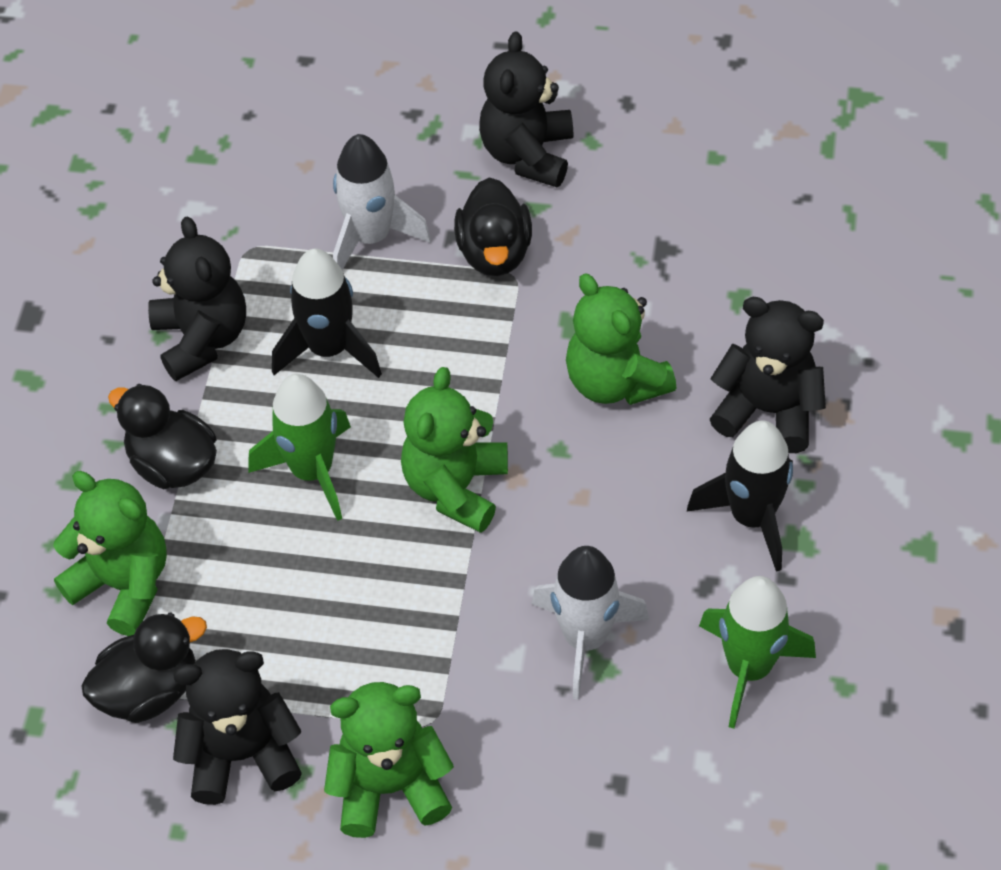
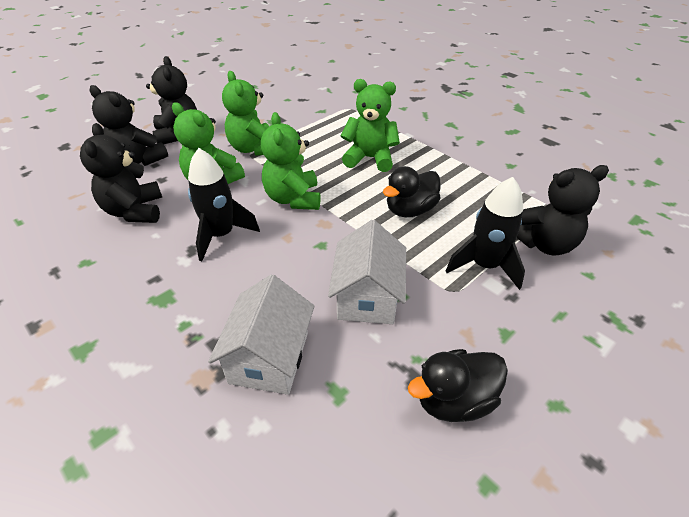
black duck: 3 -> 2
green rocket: 2 -> 0
white house: 0 -> 2
white rocket: 2 -> 0

